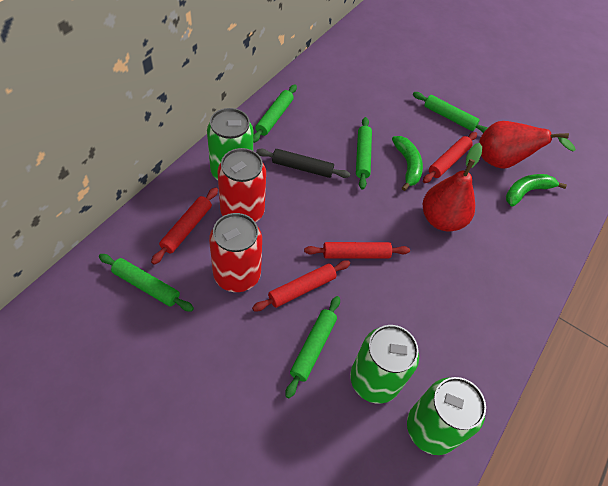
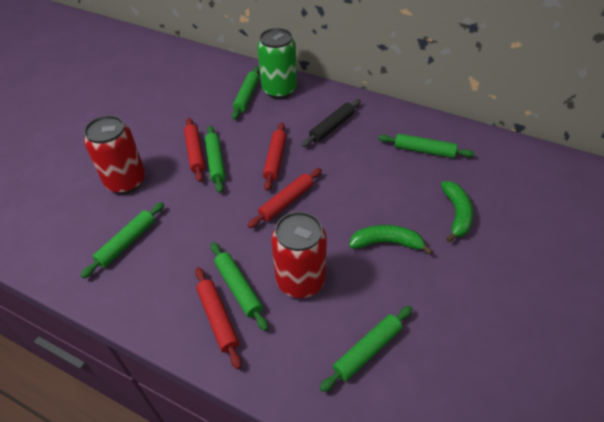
green can: 3 -> 1
green rolling pin: 5 -> 6
red pear: 2 -> 0

